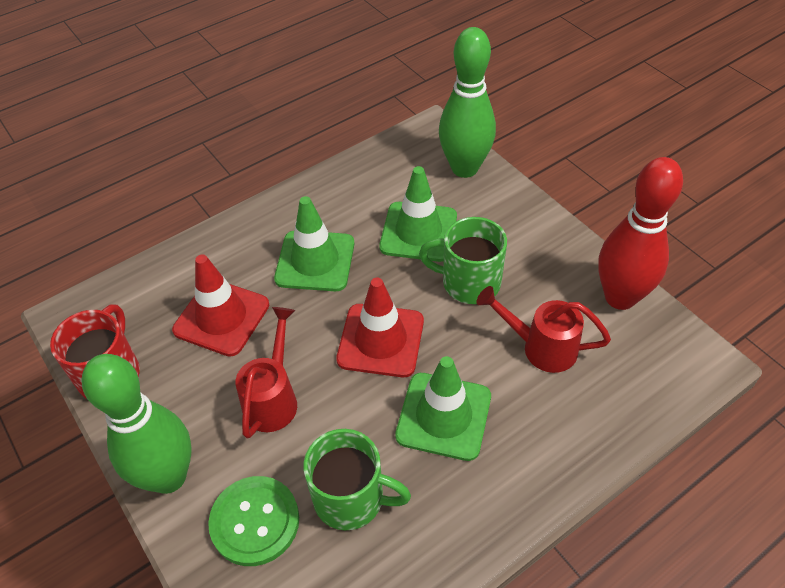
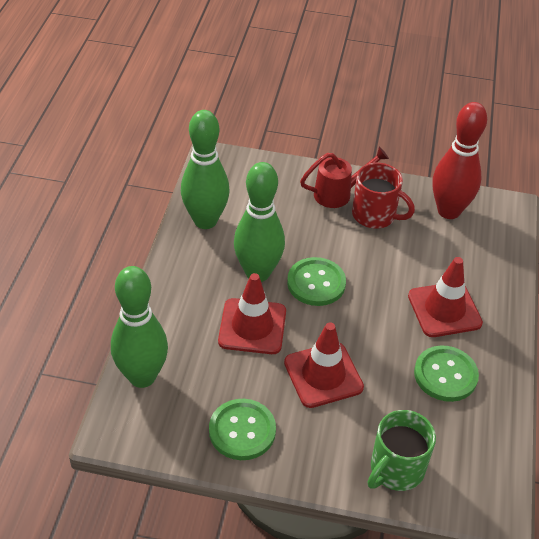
green bowling pin: 2 -> 3
green button: 1 -> 3
green mug: 2 -> 1
green traffic cone: 3 -> 0
red traffic cone: 2 -> 3
red watering can: 2 -> 1

